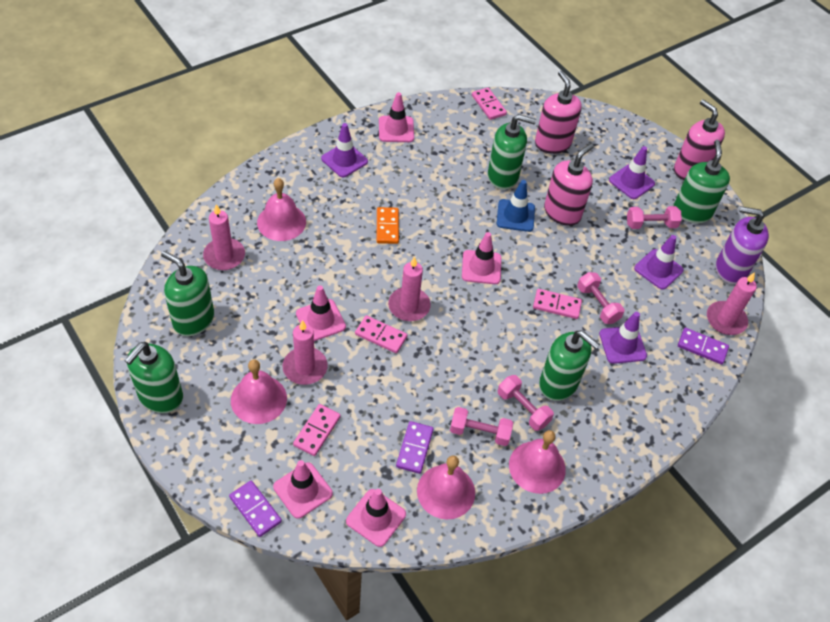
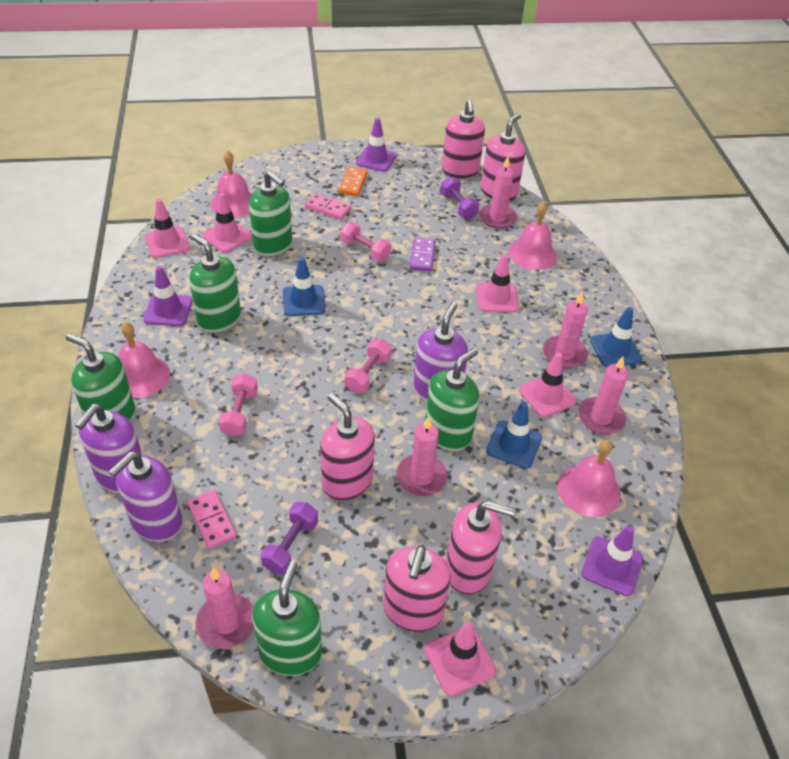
blue traffic cone: 1 -> 3
pink candle: 4 -> 5
pink domino: 4 -> 2
pink dumbbell: 4 -> 3
pink soap dispenser: 3 -> 5
purple domino: 3 -> 1
purple dumbbell: 0 -> 2
purple soap dispenser: 1 -> 3
purple traffic cone: 4 -> 3

